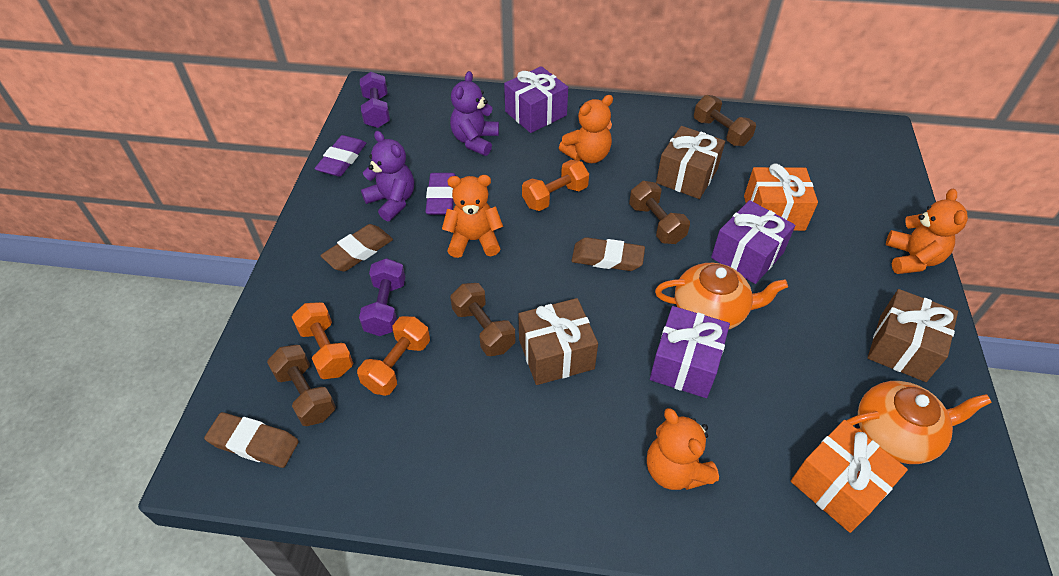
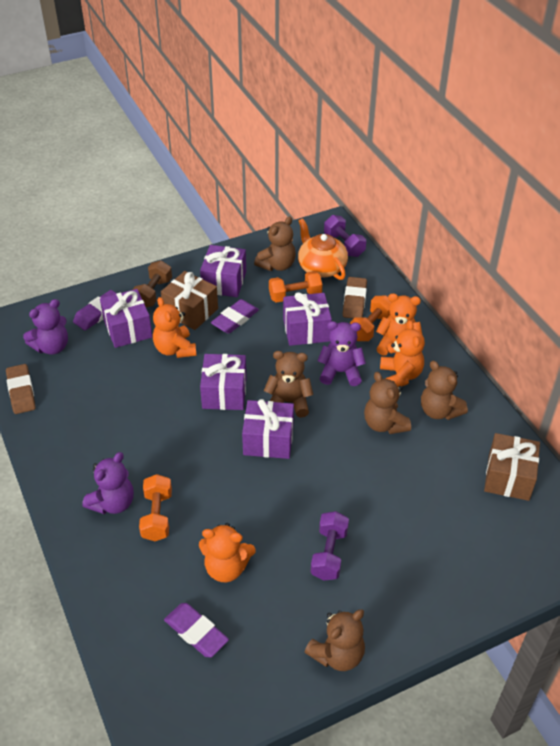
brown dumbbell: 4 -> 1
brown eraser: 3 -> 2
brown gift: 3 -> 2
brown teddy bear: 0 -> 5
orange gift: 2 -> 0
orange teapot: 2 -> 1
purple eraser: 2 -> 3
purple gift: 3 -> 5
purple teddy bear: 2 -> 3

